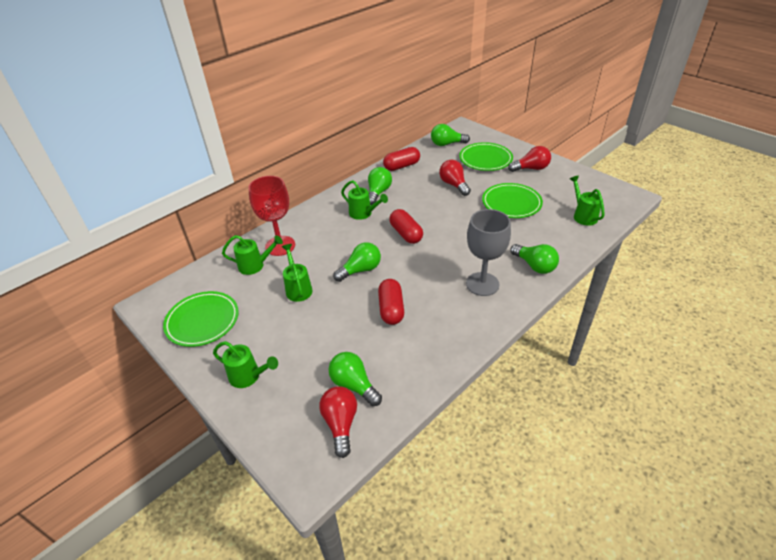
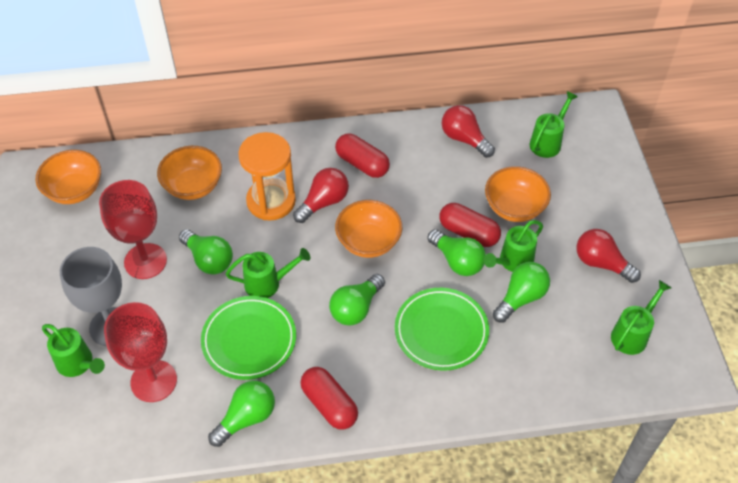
green plate: 3 -> 2
orange bowl: 0 -> 4
orange hourglass: 0 -> 1
red goblet: 1 -> 2

